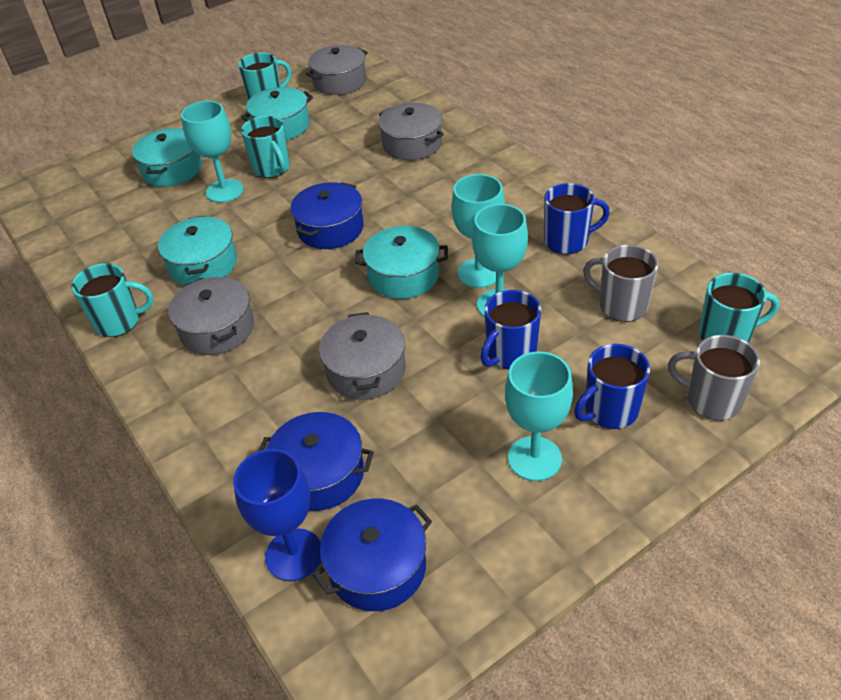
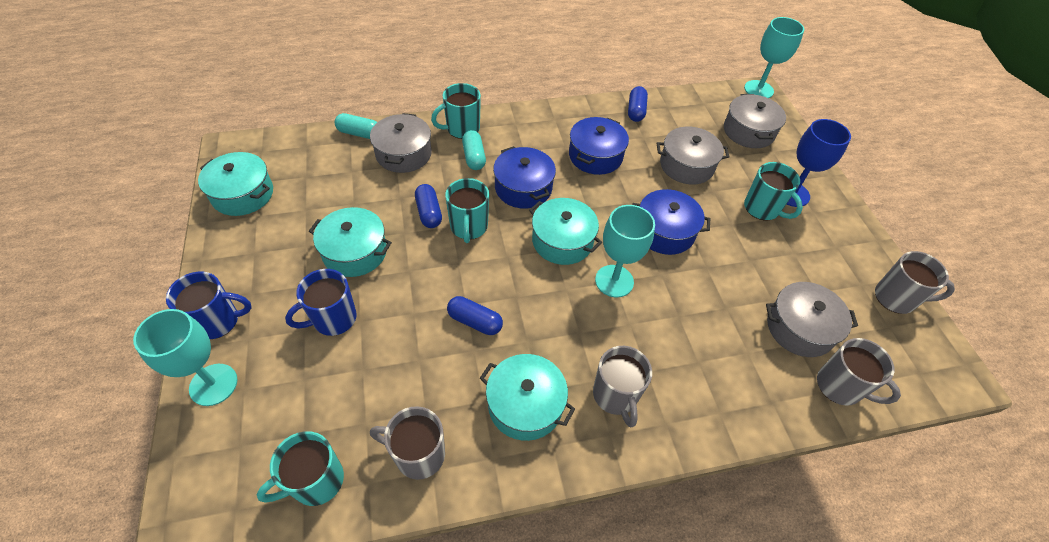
blue capsule: 0 -> 3
blue mug: 3 -> 2
grey mug: 2 -> 4
turquoise capsule: 0 -> 2
turquoise goblet: 4 -> 3

